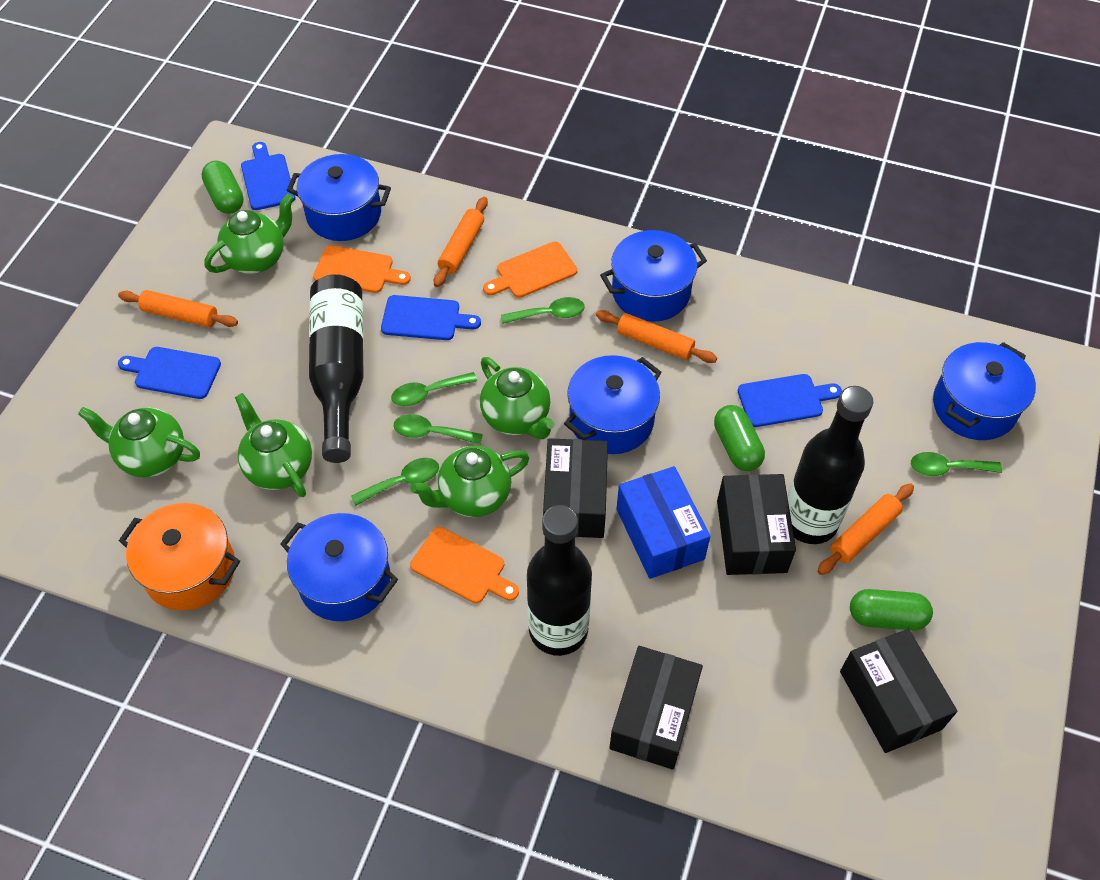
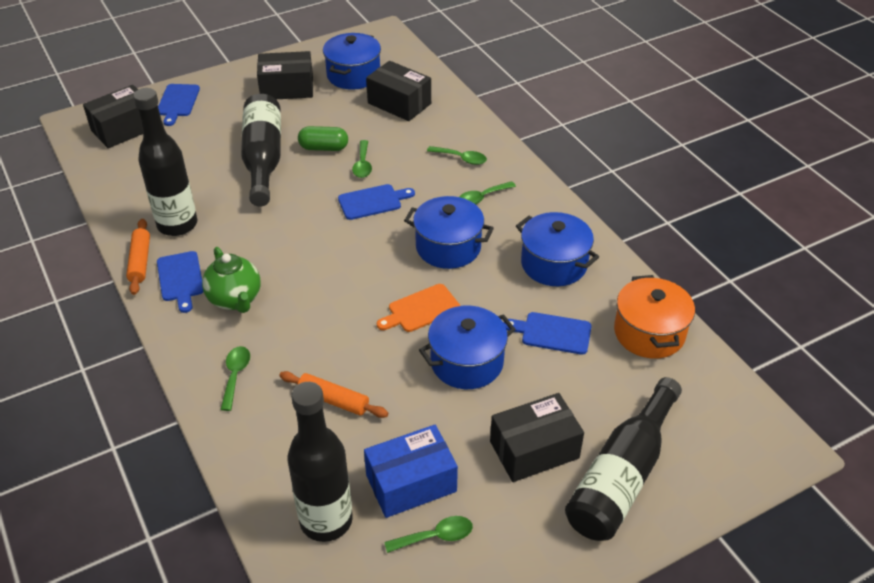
black bottle: 3 -> 4
blue pot: 5 -> 4
green capsule: 3 -> 1
green teapot: 5 -> 1
orange cutting board: 3 -> 1
orange rolling pin: 4 -> 2

